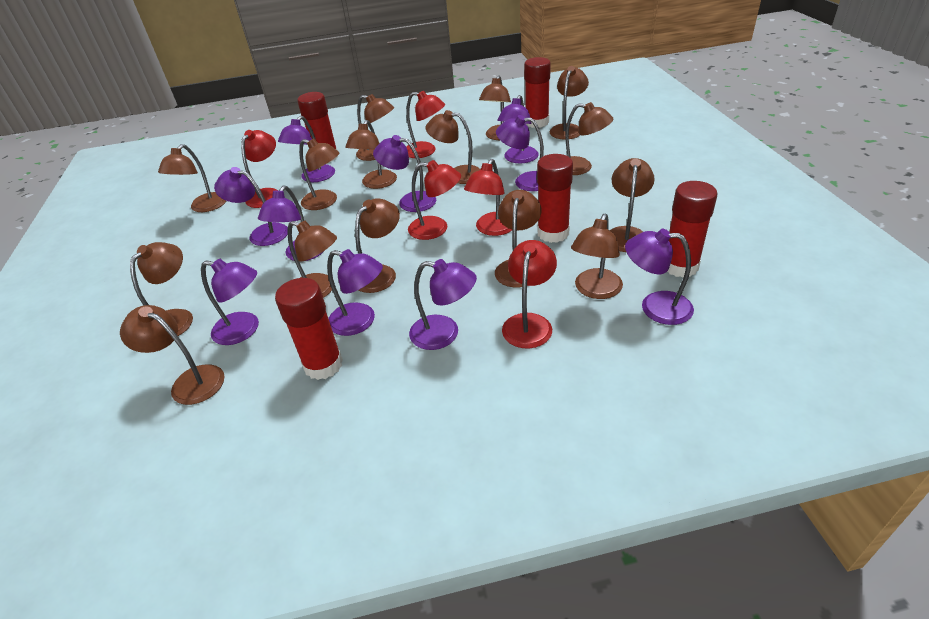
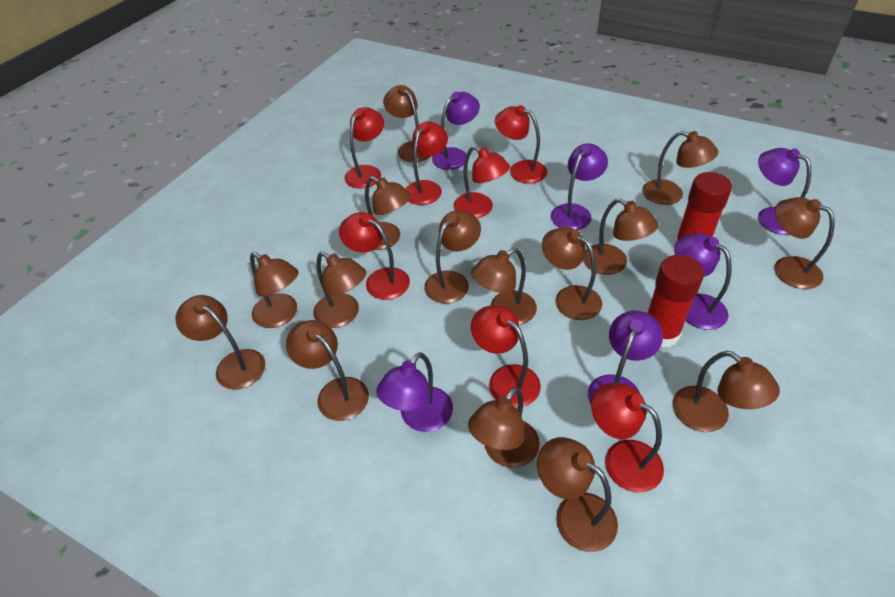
purple lamp: 10 -> 6
red glue stick: 5 -> 2
red lamp: 5 -> 7

